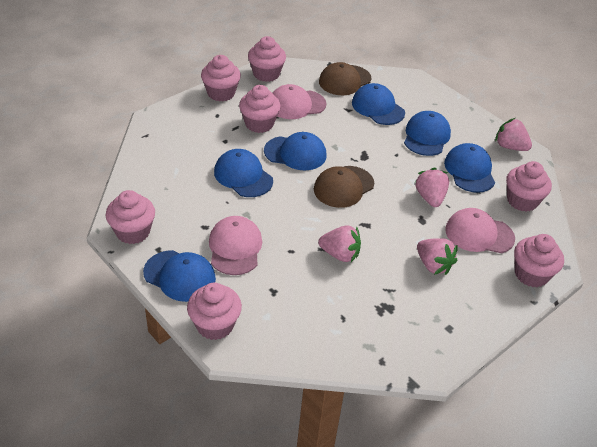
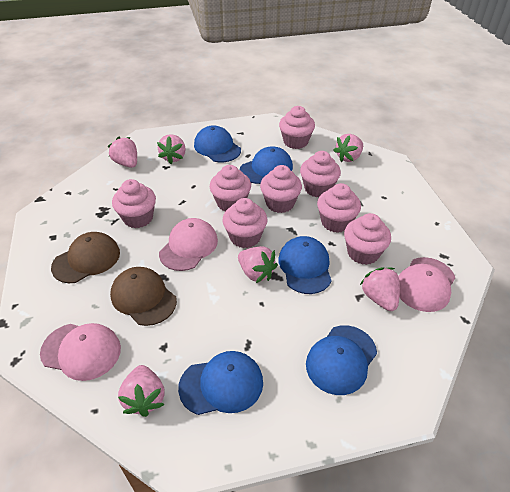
blue cap: 6 -> 5
pink cupcake: 7 -> 8
pink strawberry: 4 -> 6

